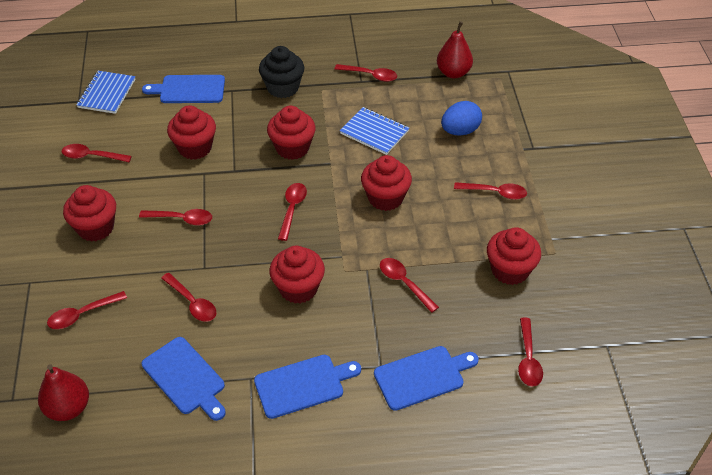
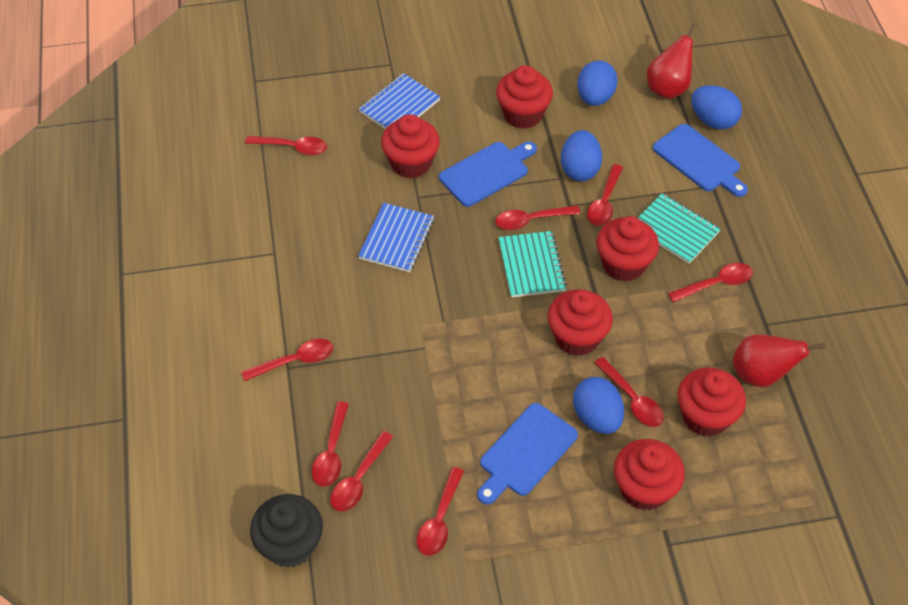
blue cutting board: 4 -> 3
blue egg: 1 -> 4
turquoise notebook: 0 -> 2

